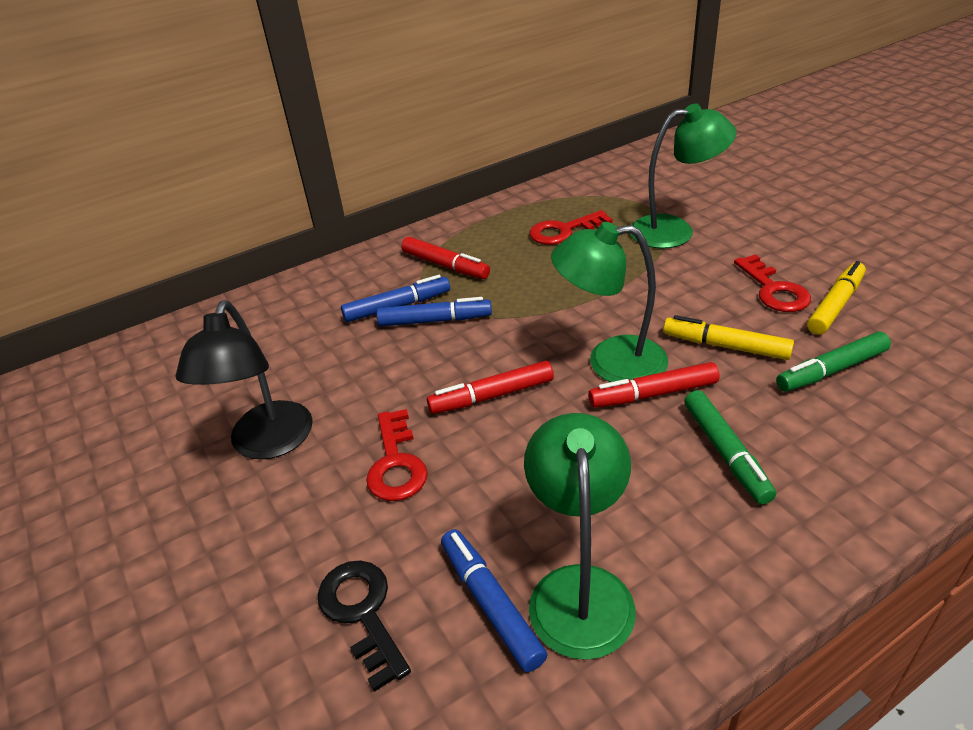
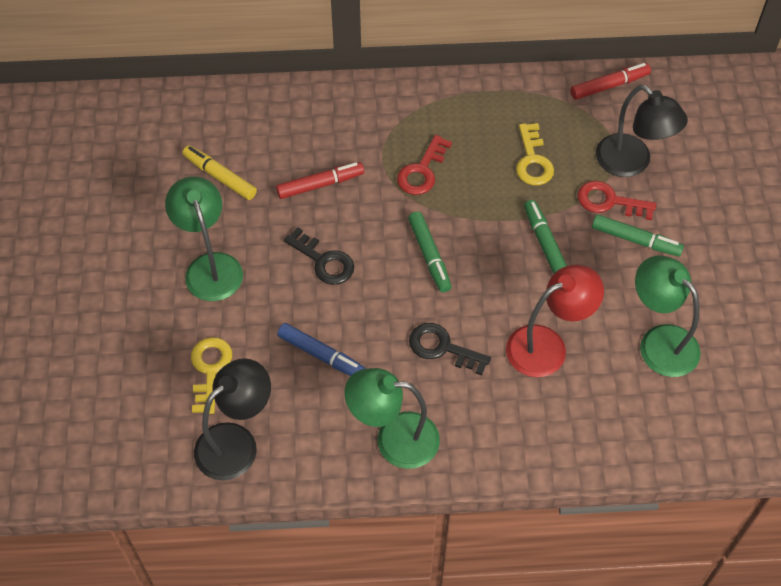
black key: 1 -> 2
black lamp: 1 -> 2
blue marker: 3 -> 1
green marker: 2 -> 3
red key: 3 -> 2
red lamp: 0 -> 1
red marker: 3 -> 2
yellow key: 0 -> 2
yellow marker: 2 -> 1

